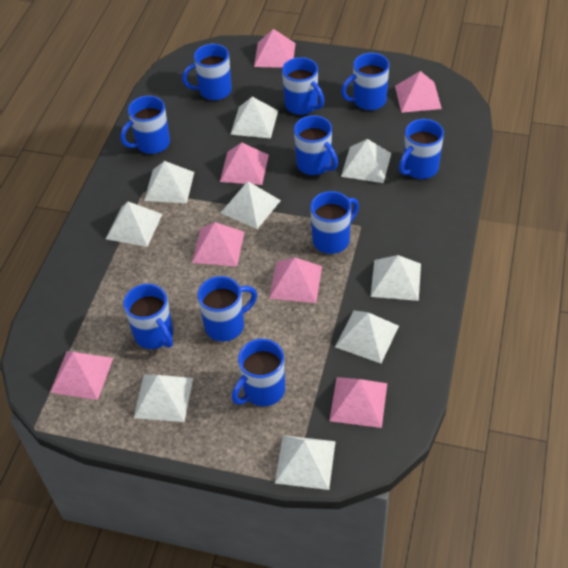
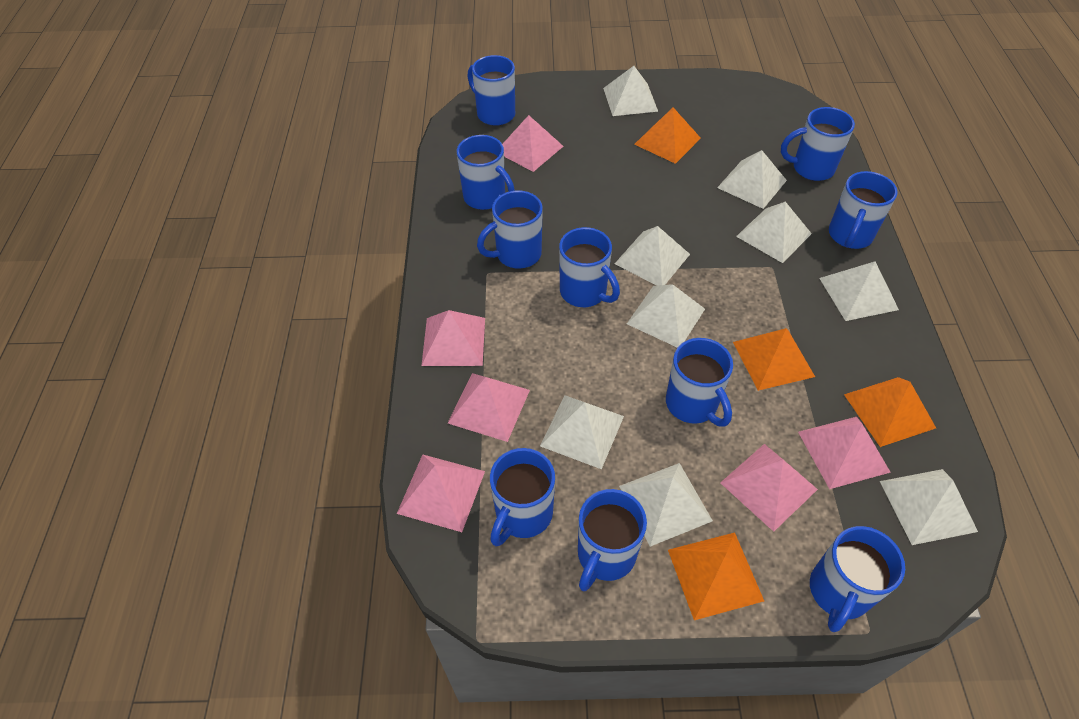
orange pyramid: 0 -> 4
pink pyramid: 7 -> 6

